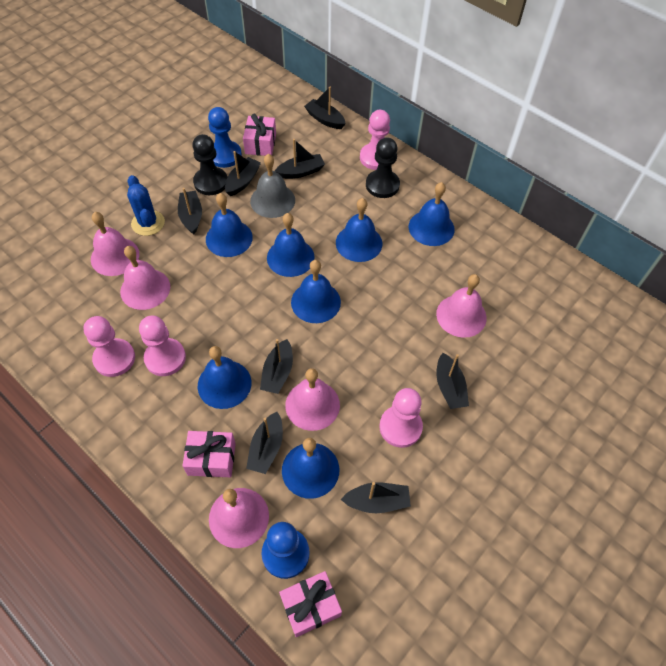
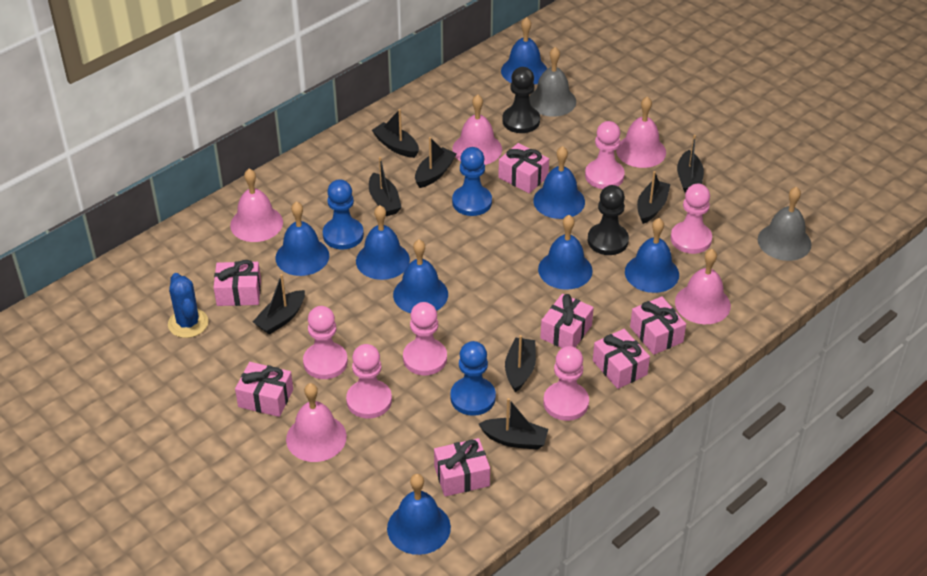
blue bell: 7 -> 8
blue pawn: 2 -> 3
grey bell: 1 -> 2
pink gift: 3 -> 7
pink pawn: 4 -> 6

